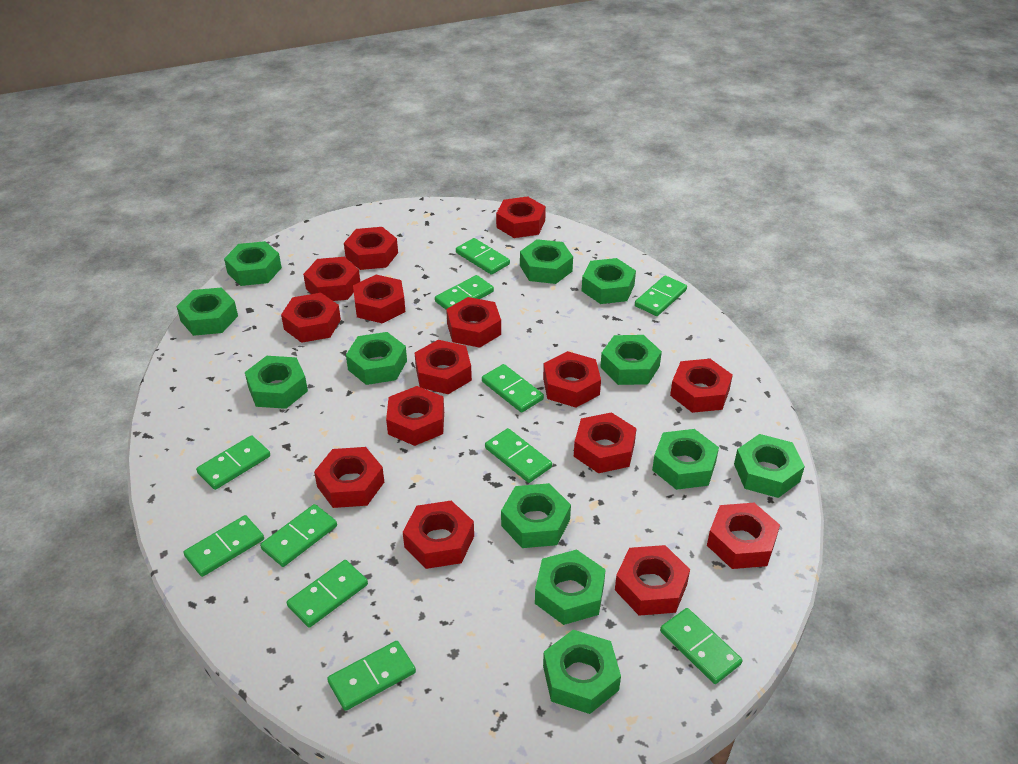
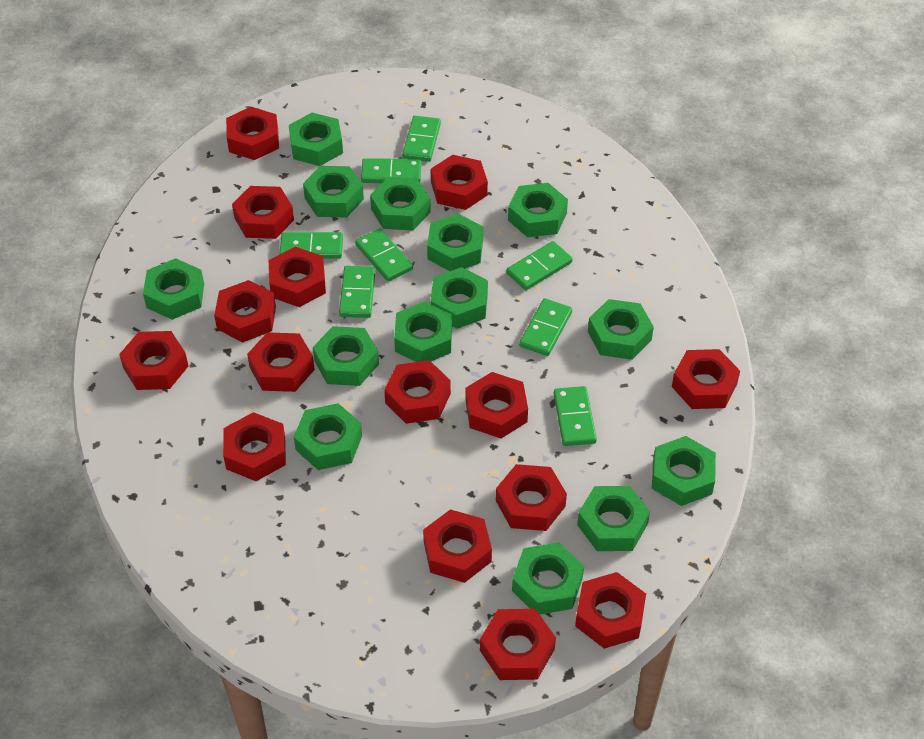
green domino: 11 -> 8
green nut: 12 -> 14

